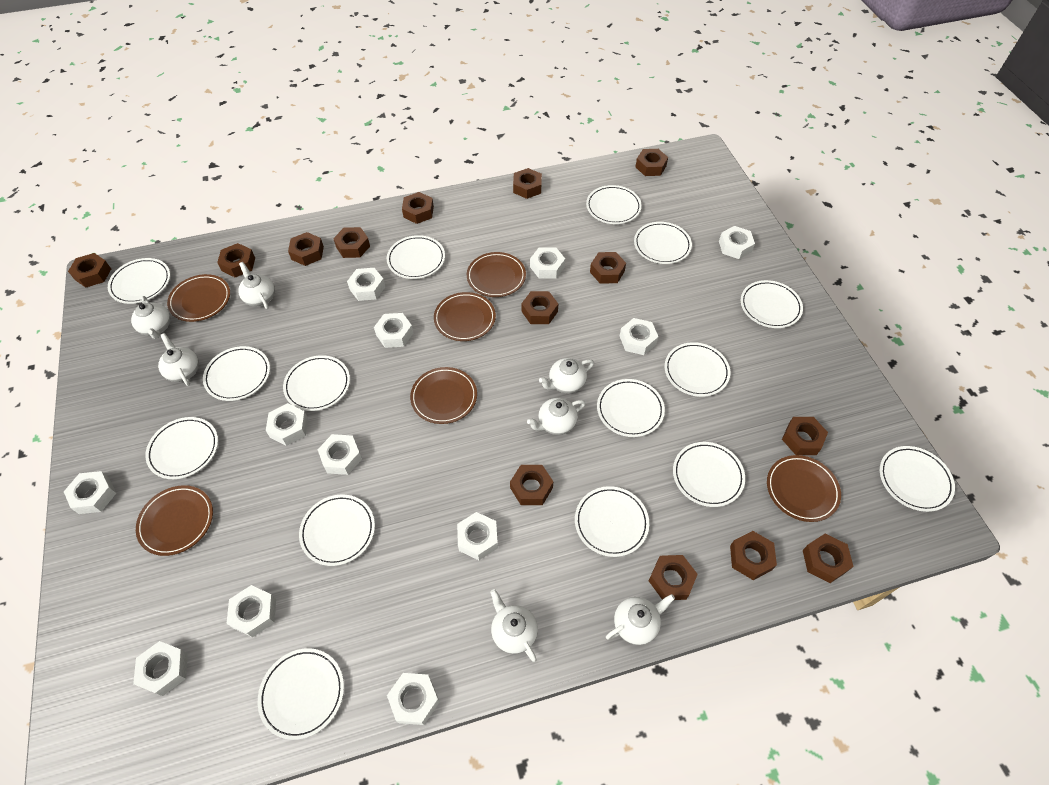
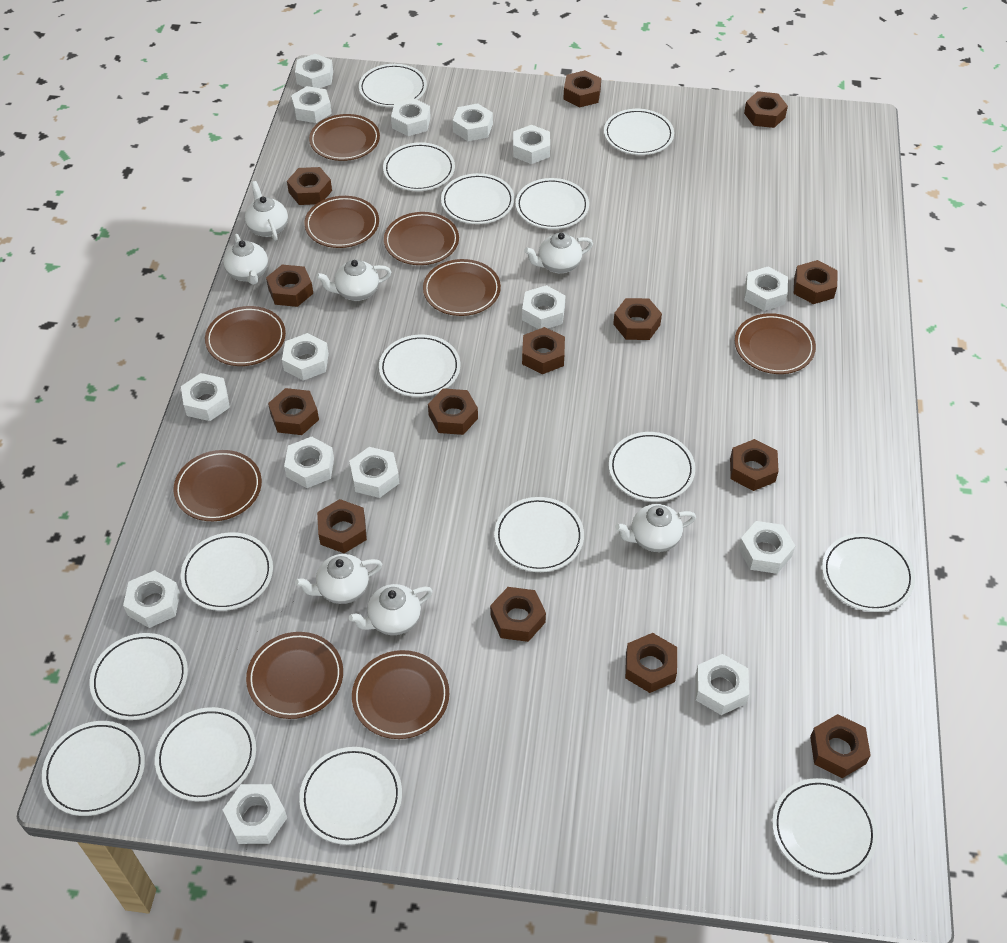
brown plate: 6 -> 9
white nut: 12 -> 15

